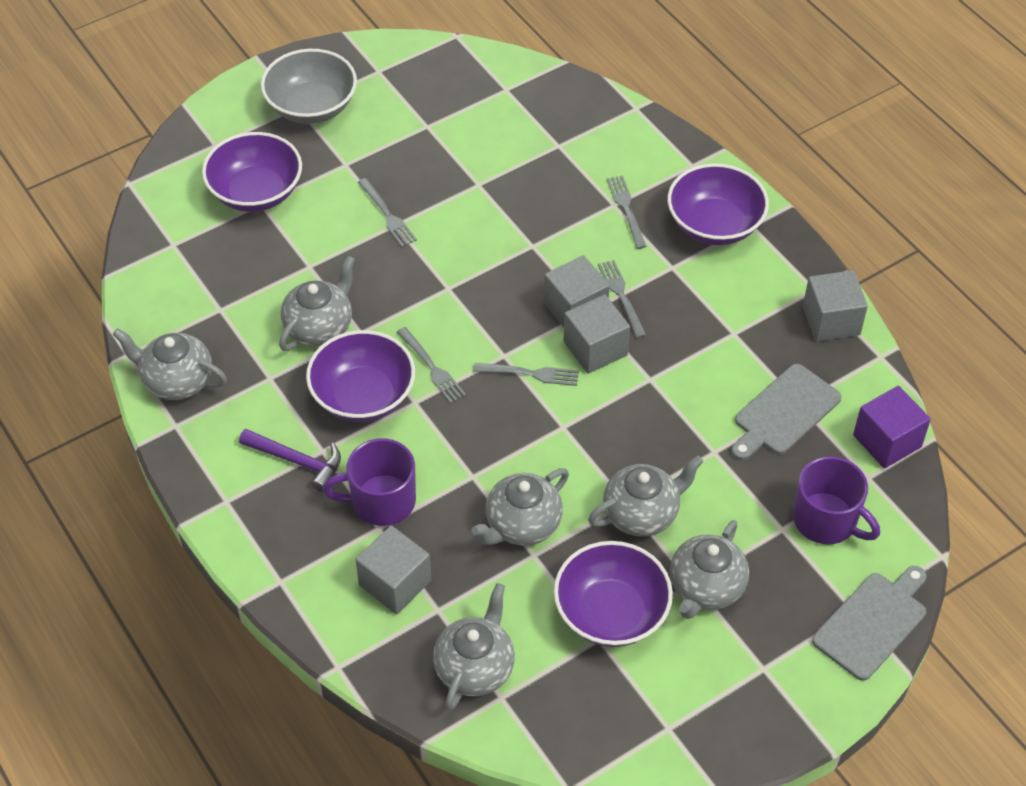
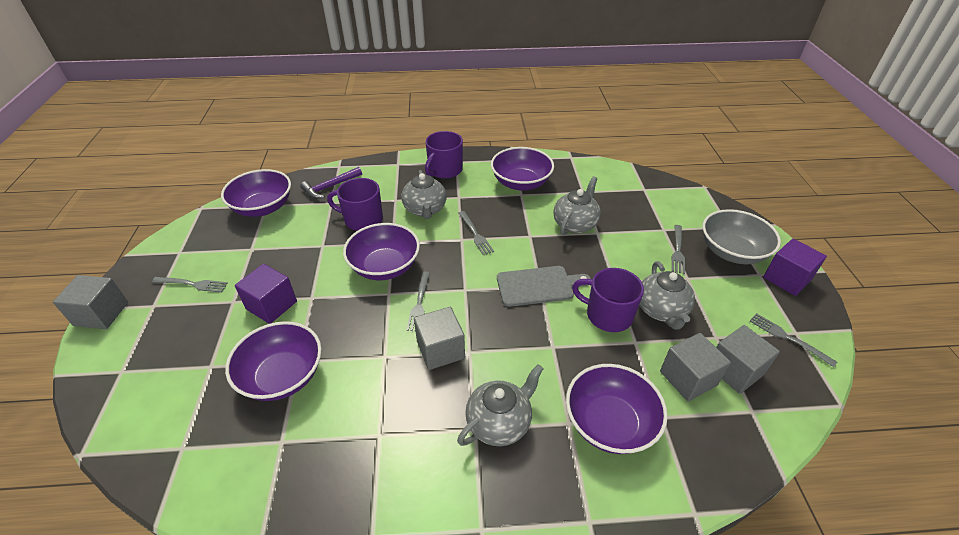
grey cutting board: 2 -> 1
grey teapot: 6 -> 4
purple bowl: 4 -> 5
purple cube: 1 -> 2
purple mug: 2 -> 3

